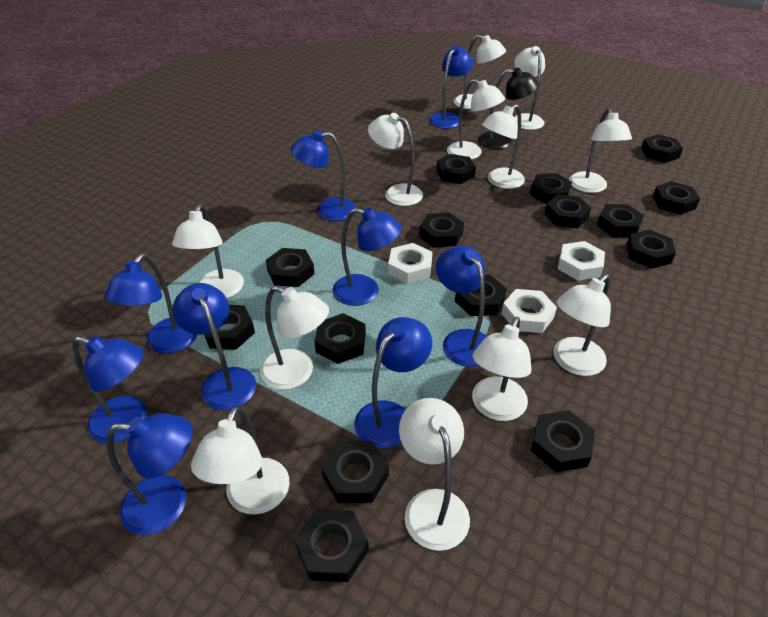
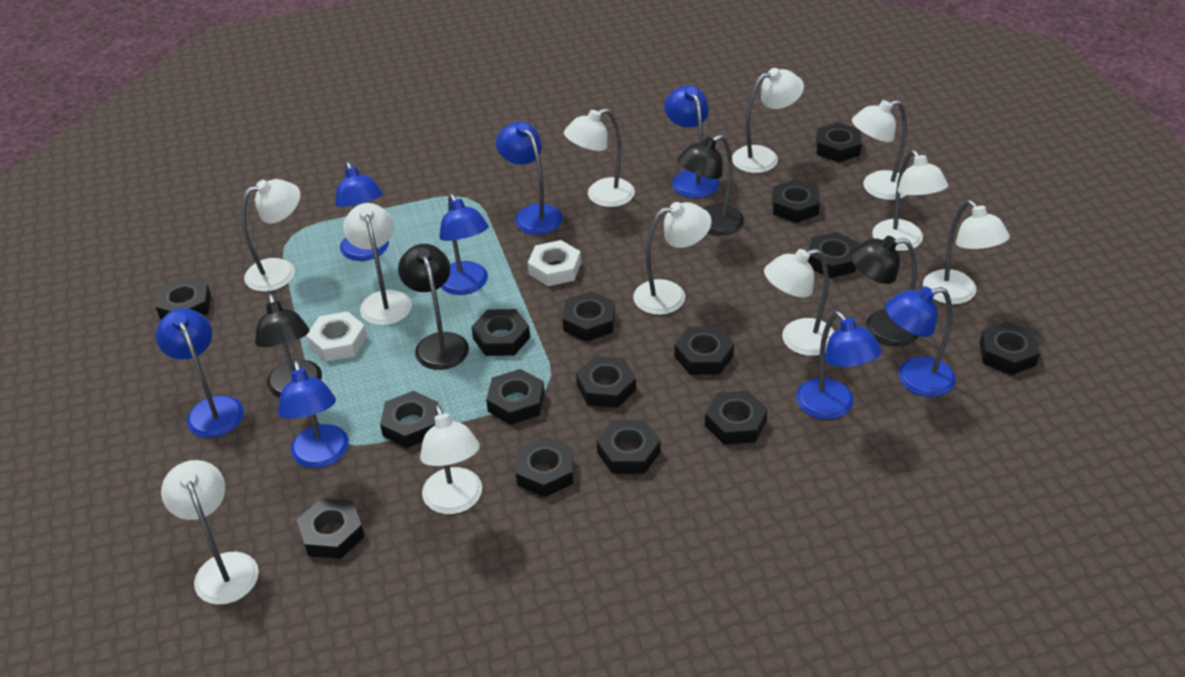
black lamp: 1 -> 4
blue lamp: 9 -> 8
white lamp: 12 -> 11
white nut: 3 -> 2

